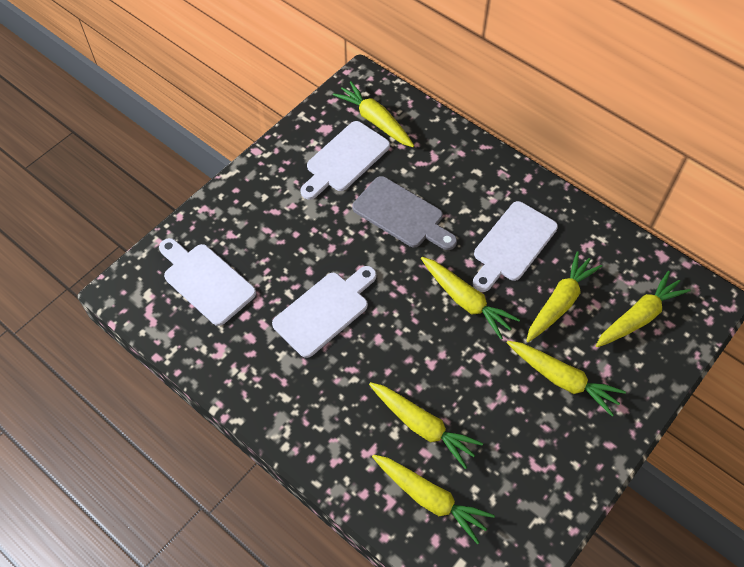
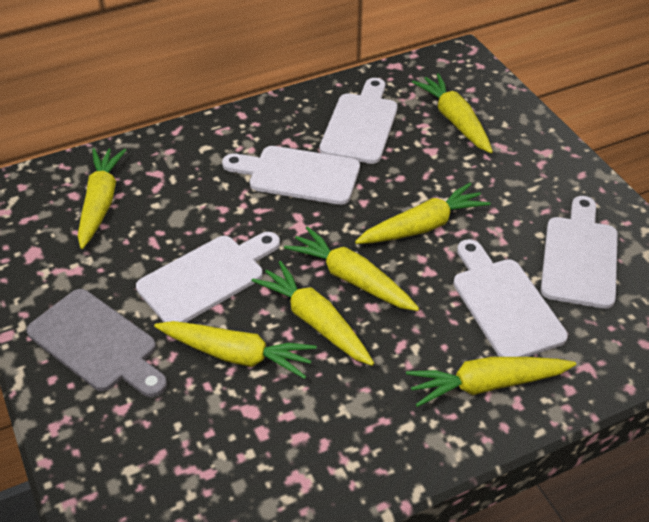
white cutting board: 4 -> 5

